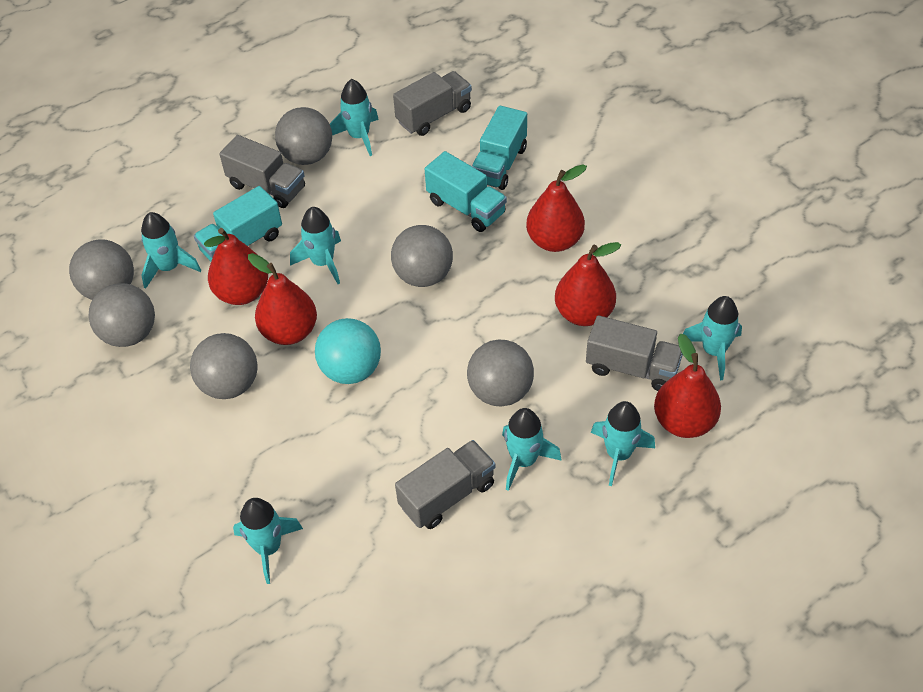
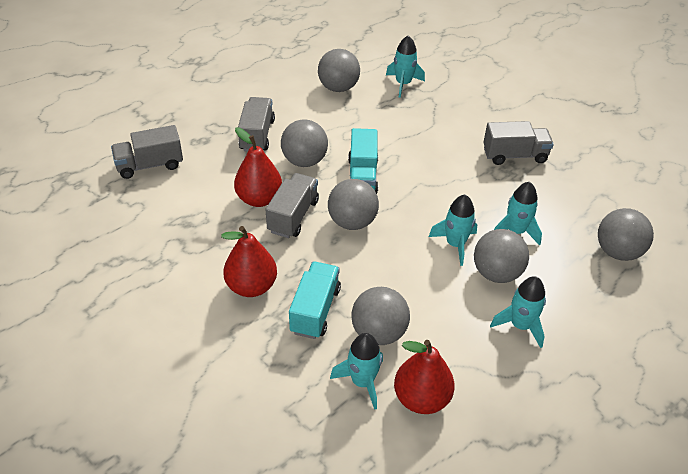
red pear: 5 -> 3
turquoise ball: 1 -> 0
turquoise rocket: 7 -> 5
turquoise truck: 3 -> 2

